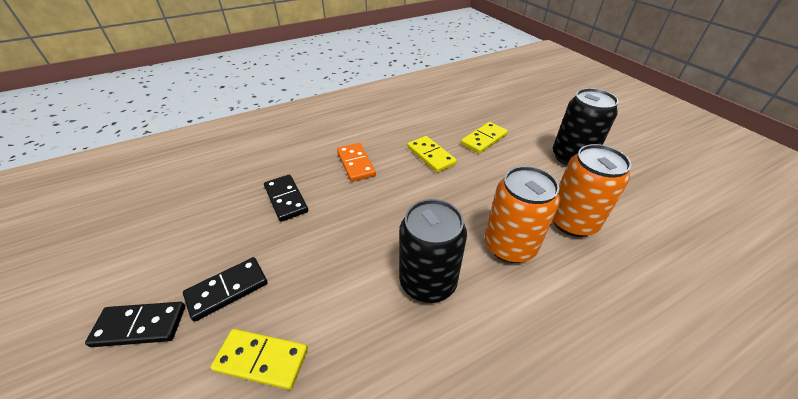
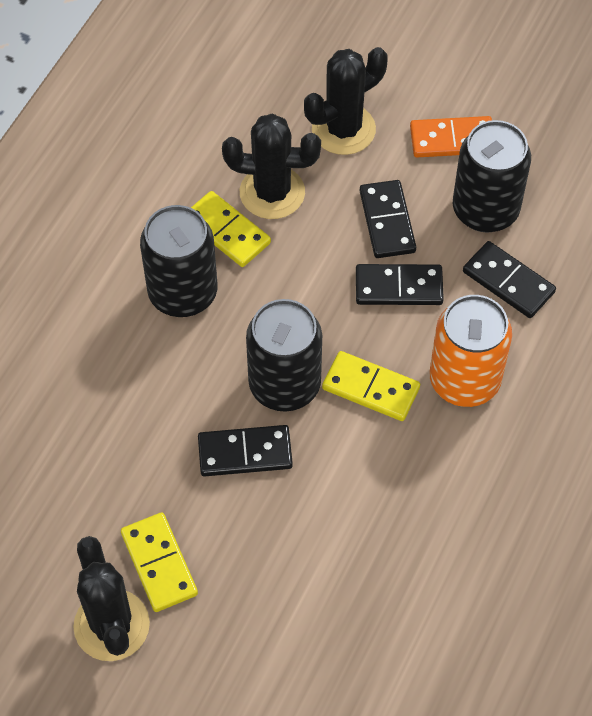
black cactus: 0 -> 3
black can: 2 -> 3
black domino: 3 -> 4
orange can: 2 -> 1

